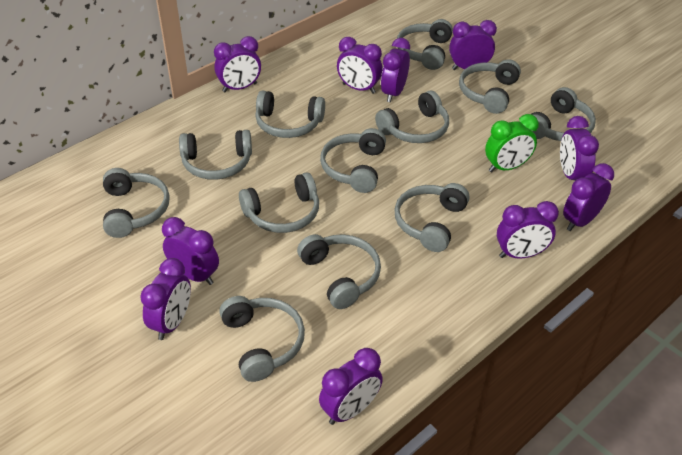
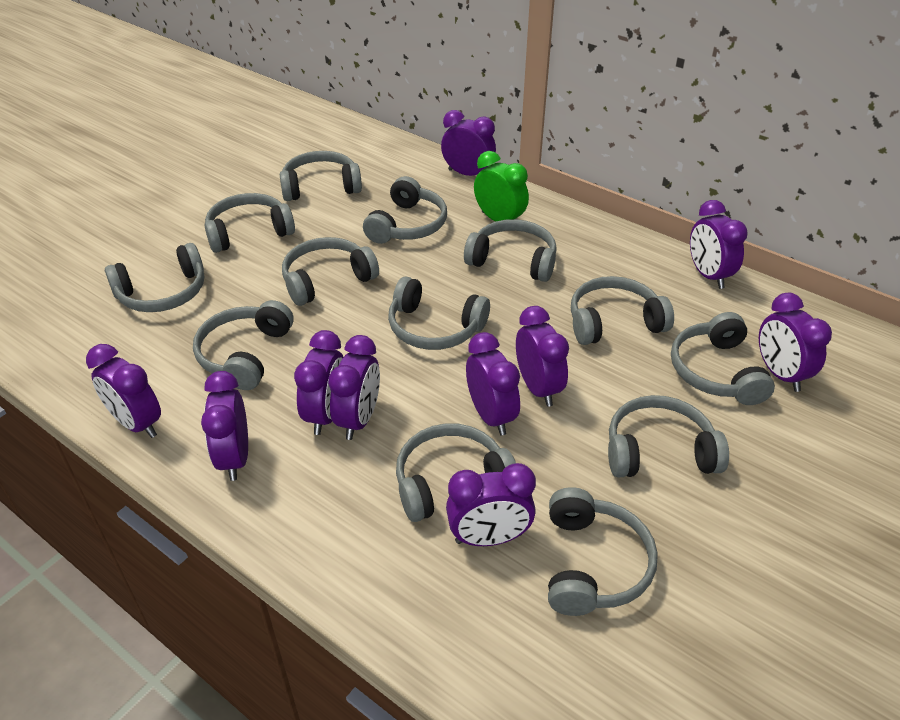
grey headphones: 12 -> 13

